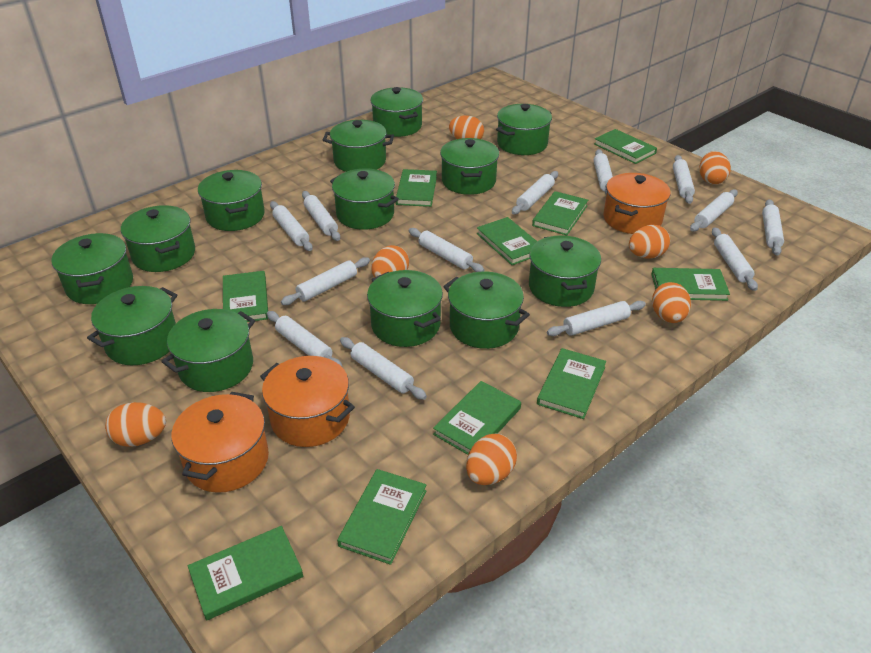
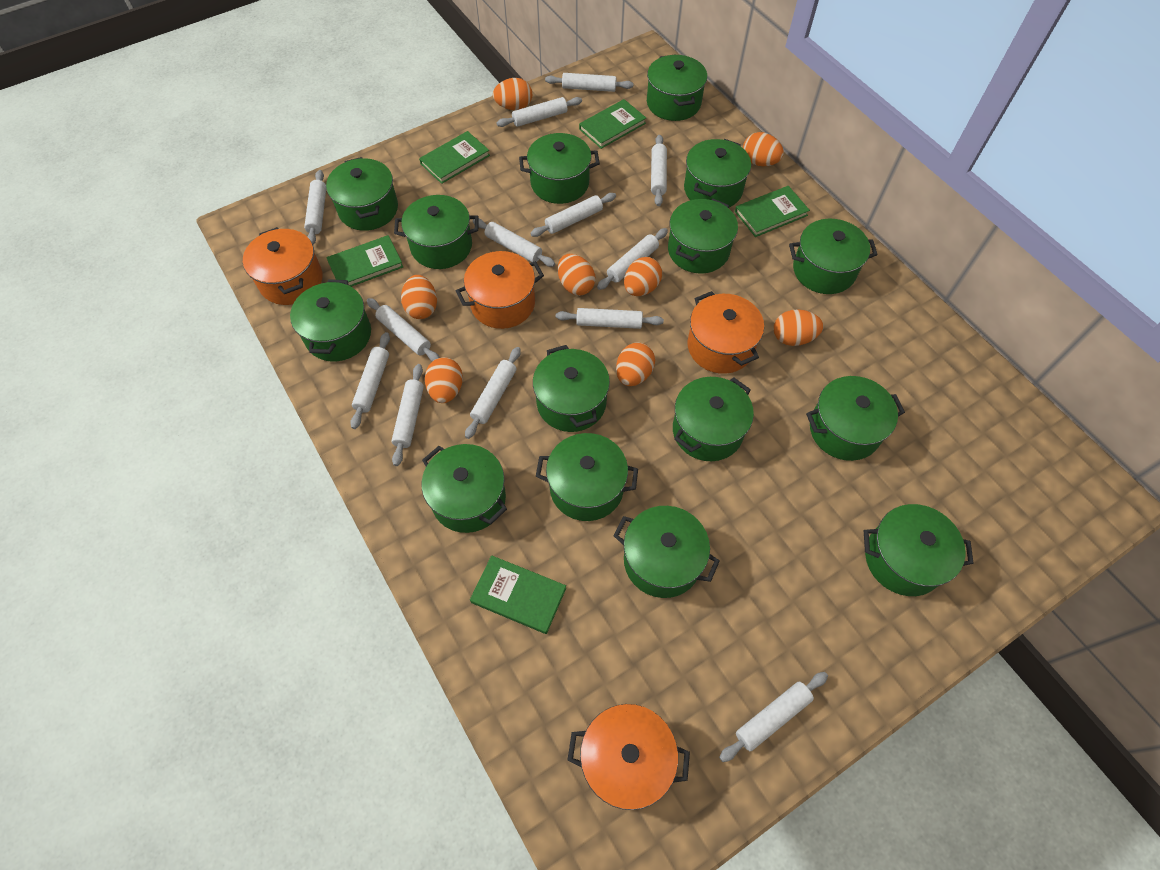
green book: 10 -> 5
green pot: 13 -> 15
orange egg: 7 -> 8
orange pot: 3 -> 4

